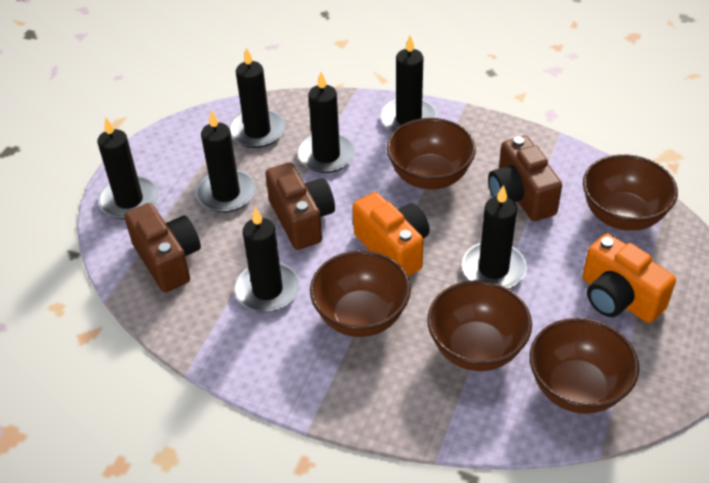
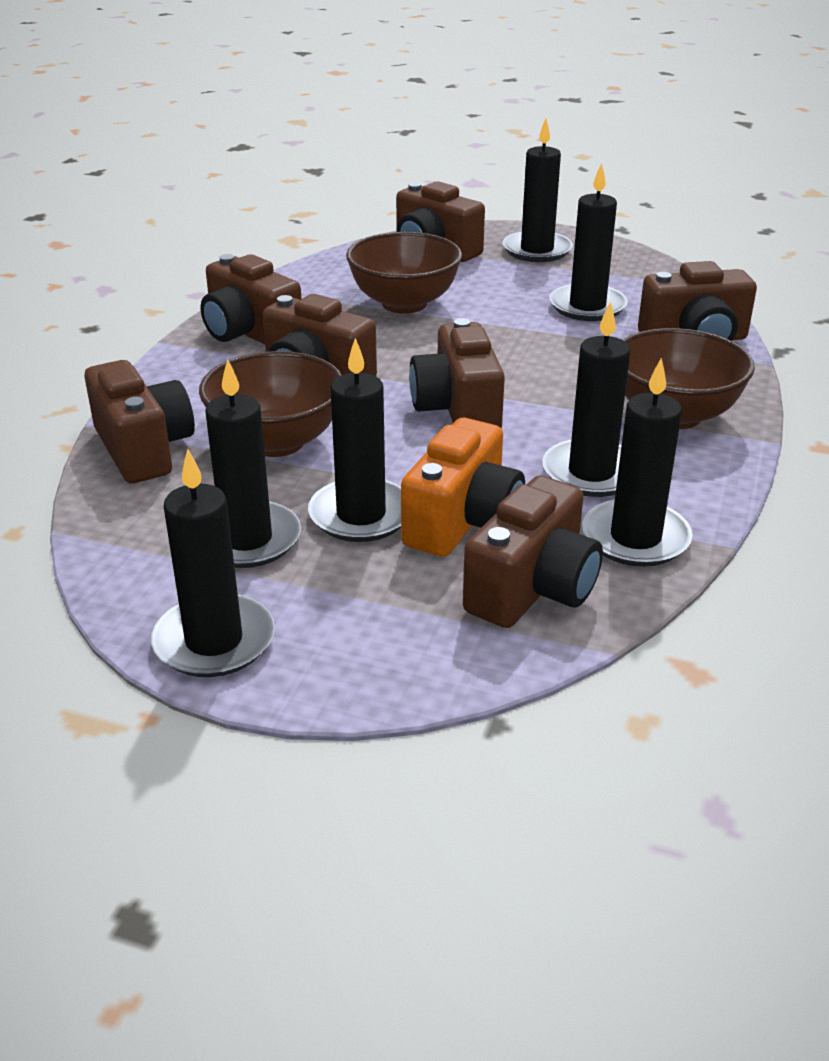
brown bowl: 5 -> 3
brown camera: 3 -> 7
orange camera: 2 -> 1

